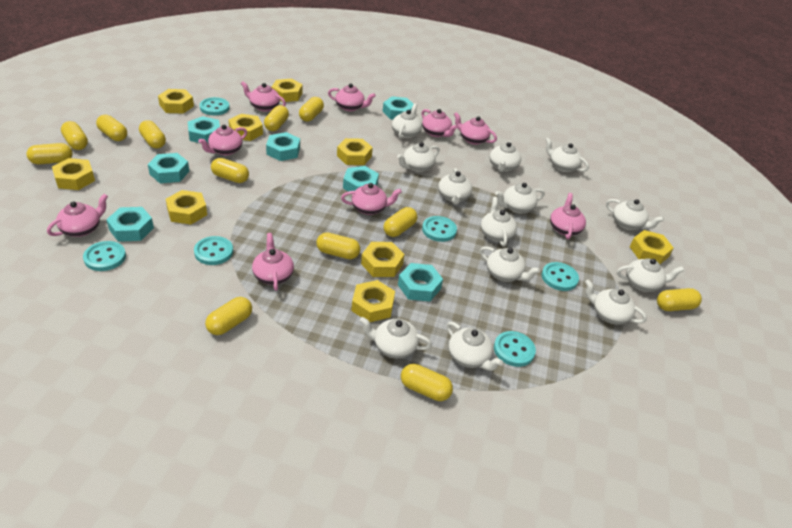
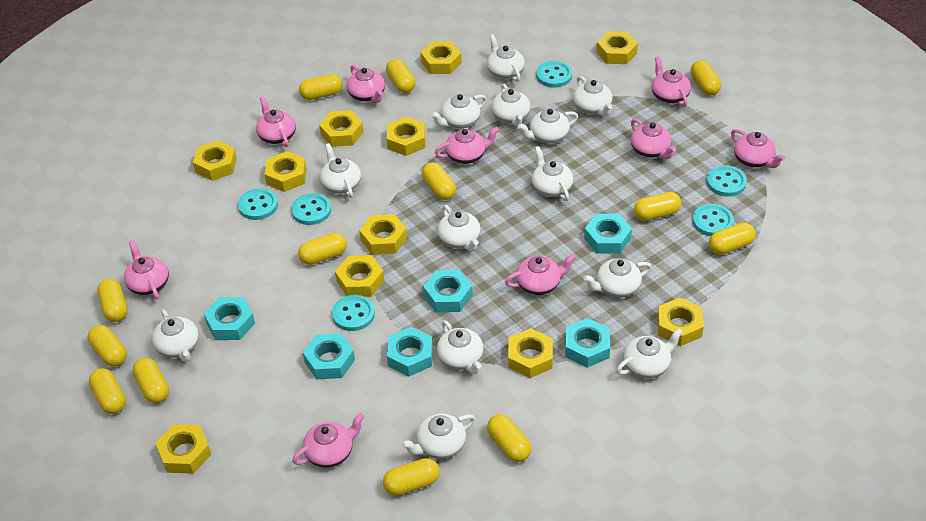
turquoise nut: 7 -> 6
yellow capsule: 12 -> 13
yellow nut: 9 -> 11

